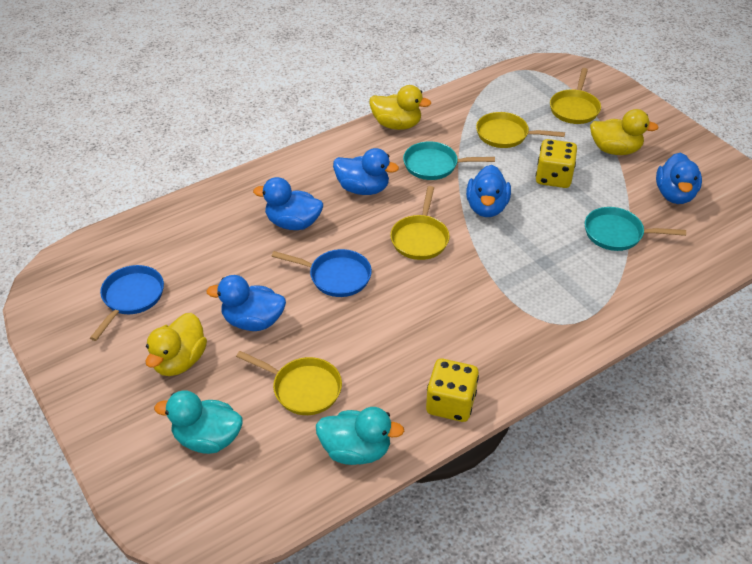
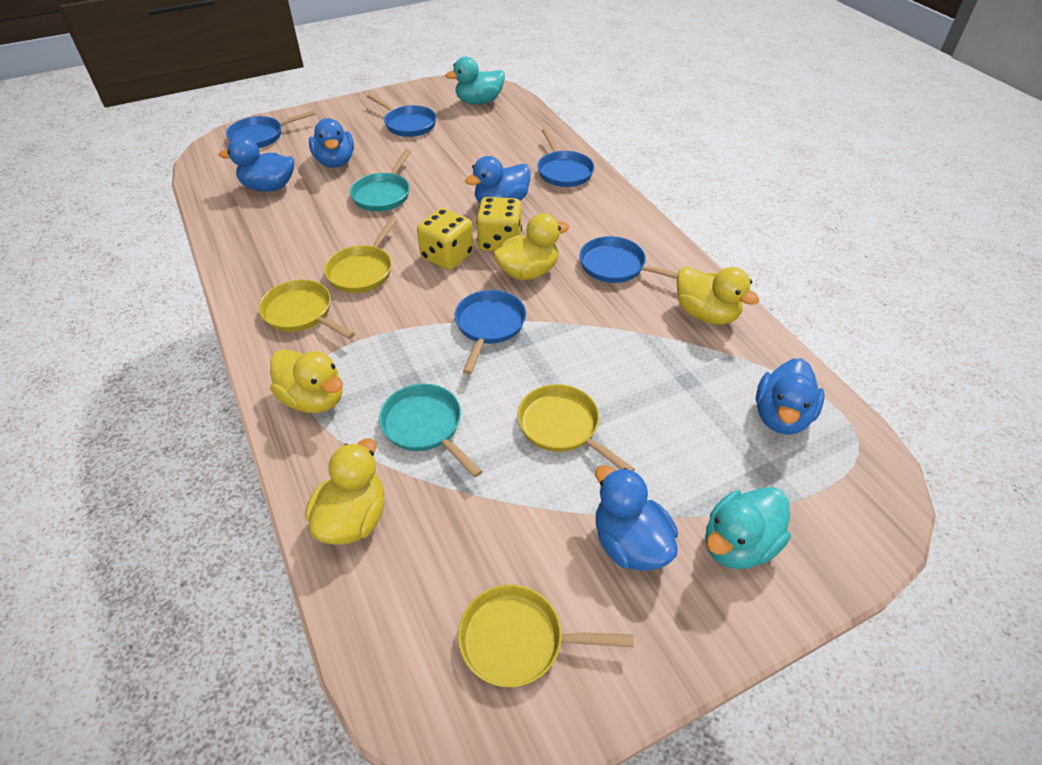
blue pan: 2 -> 5
yellow duck: 3 -> 4

